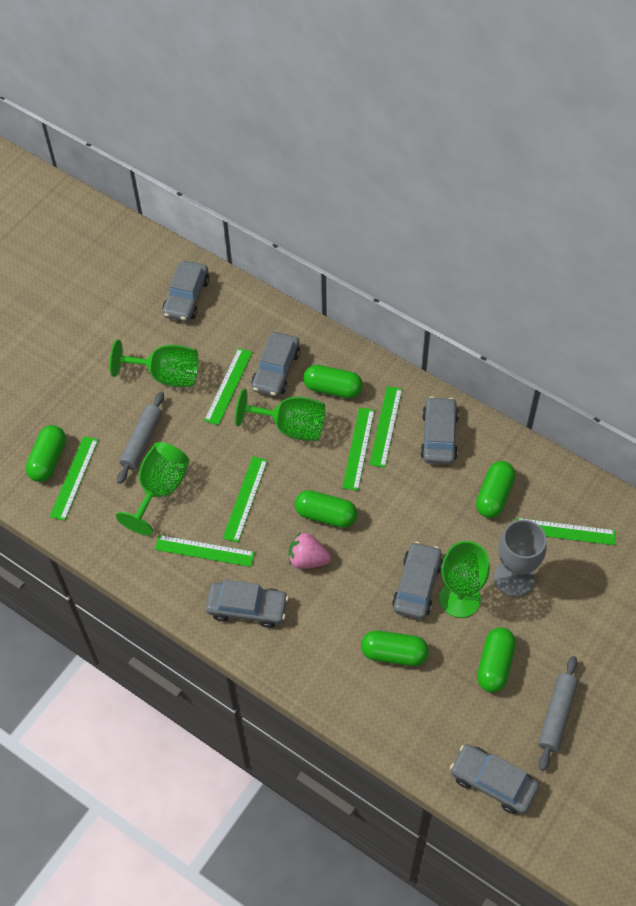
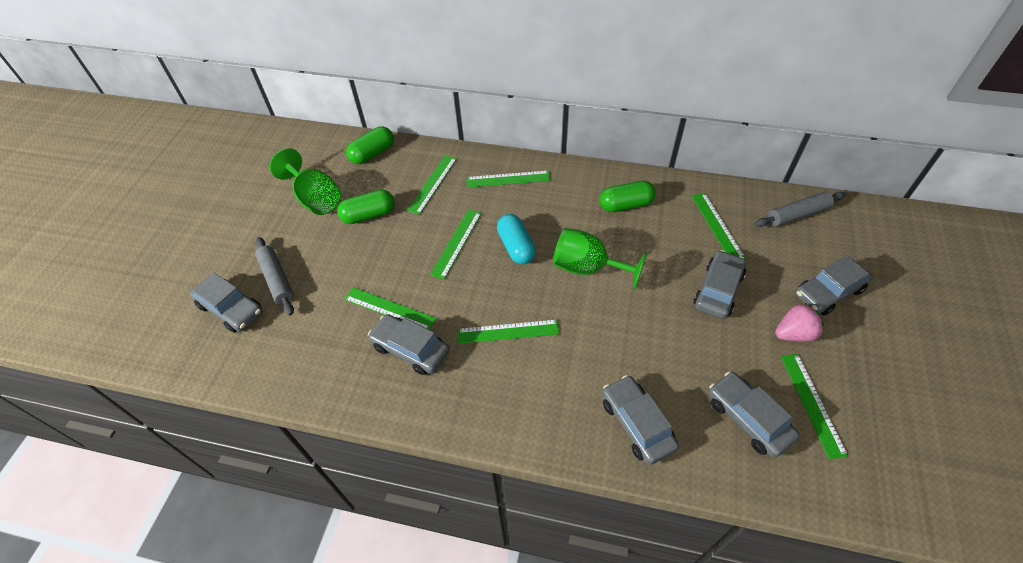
green capsule: 6 -> 3
green goblet: 4 -> 2
grey goblet: 1 -> 0
turquoise capsule: 0 -> 1

